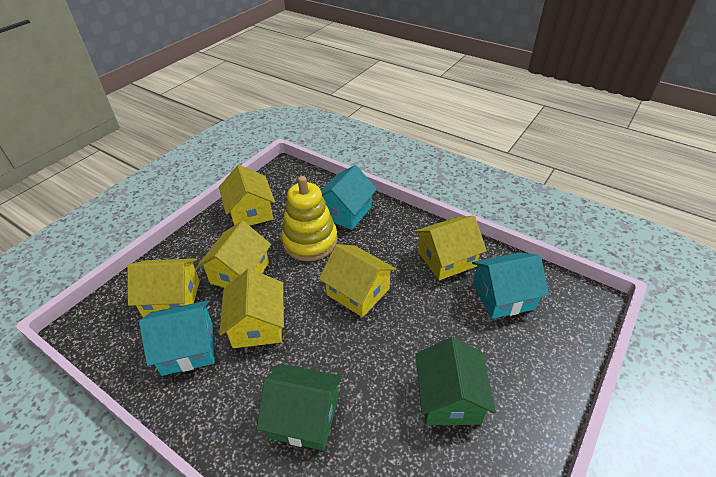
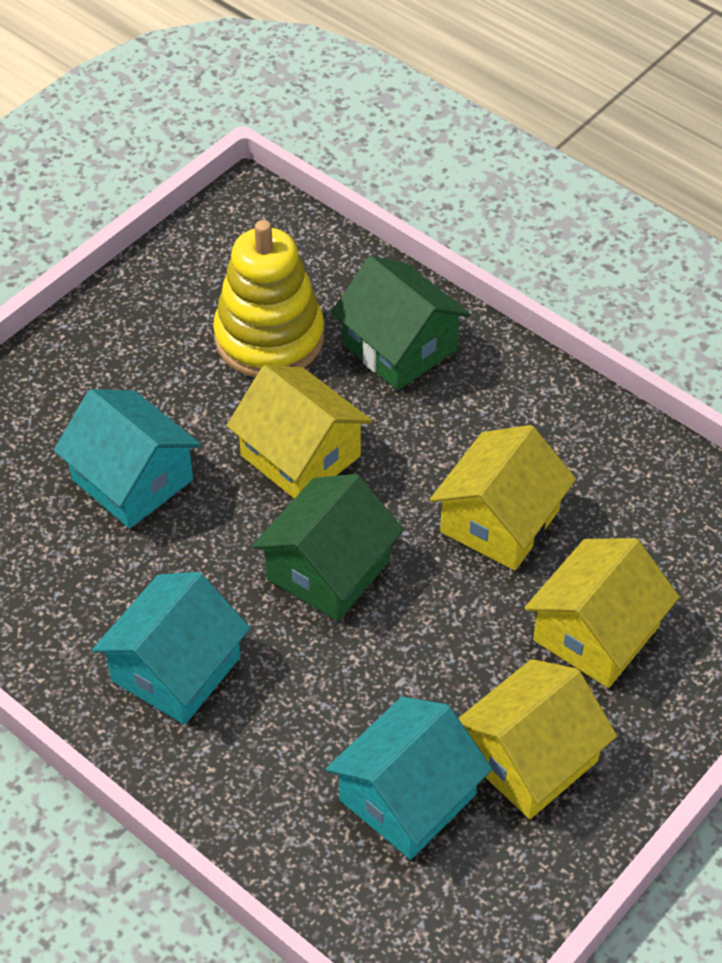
yellow house: 6 -> 4

